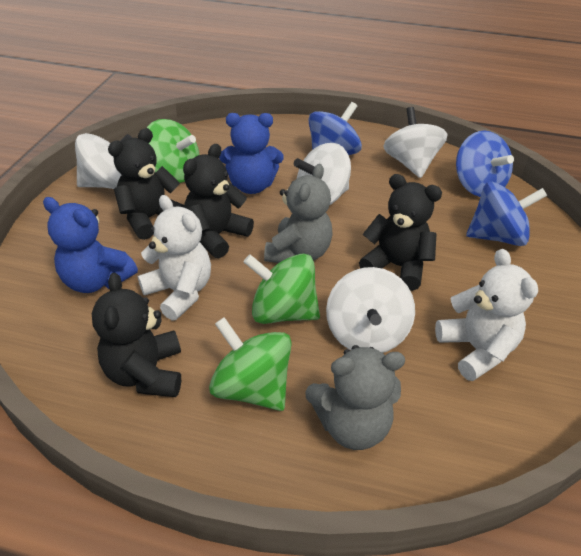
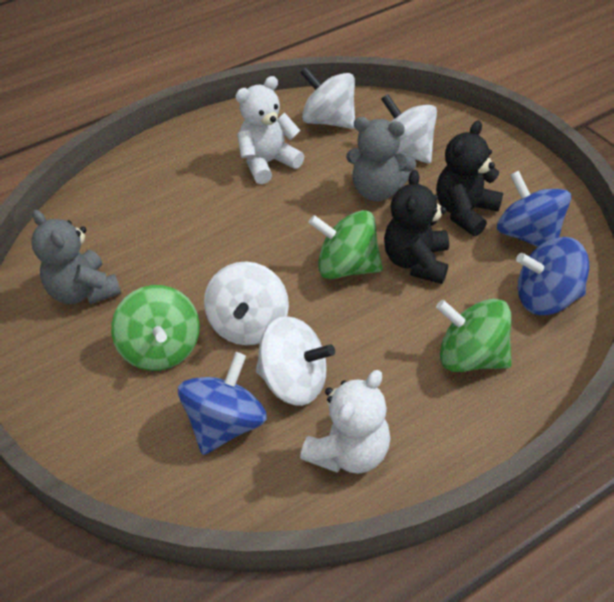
black teddy bear: 4 -> 2
blue teddy bear: 2 -> 0

